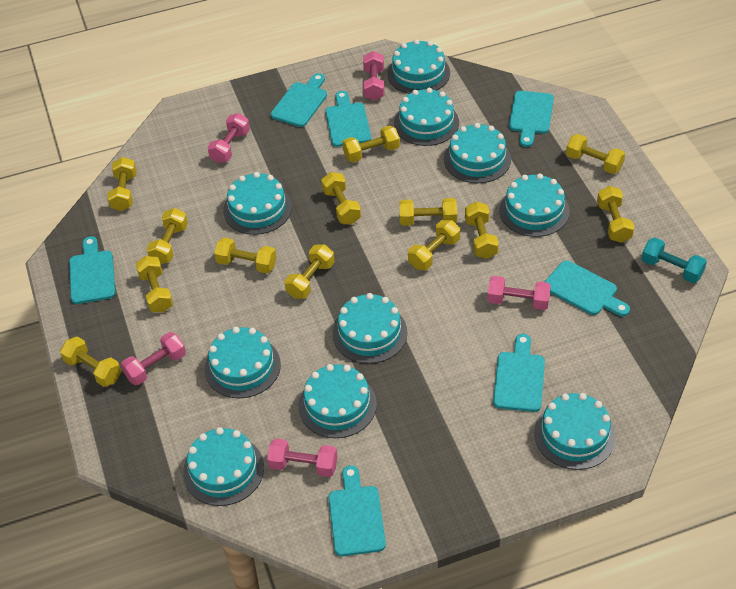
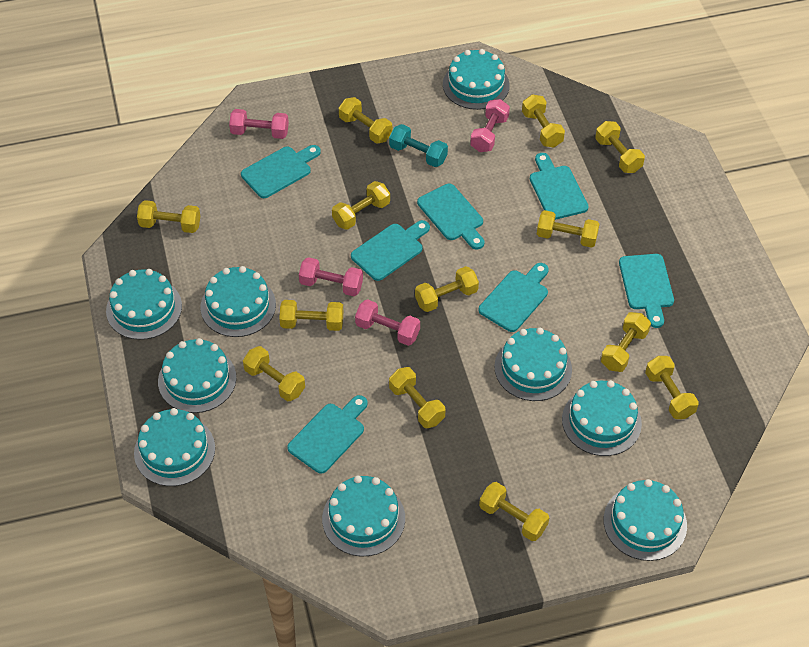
pink dumbbell: 5 -> 4
turquoise cake: 10 -> 9

